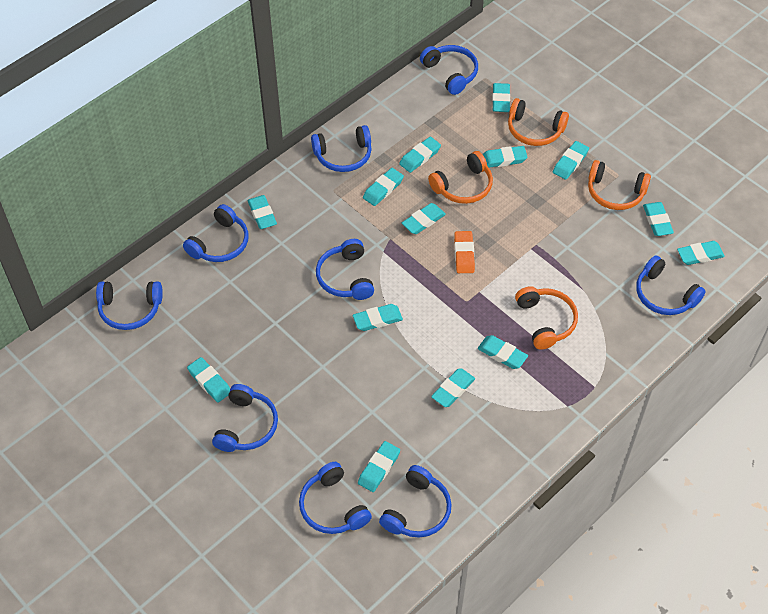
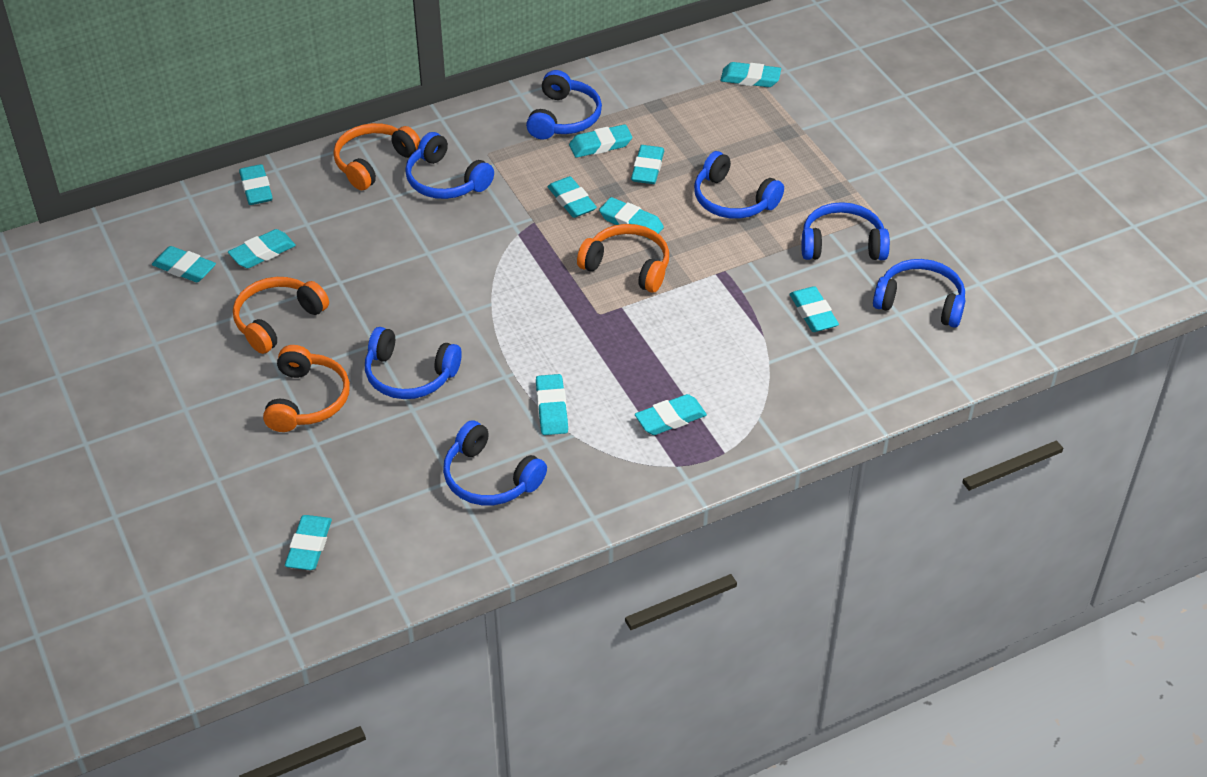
blue headphones: 9 -> 7
orange eraser: 1 -> 0
turquoise eraser: 14 -> 12

